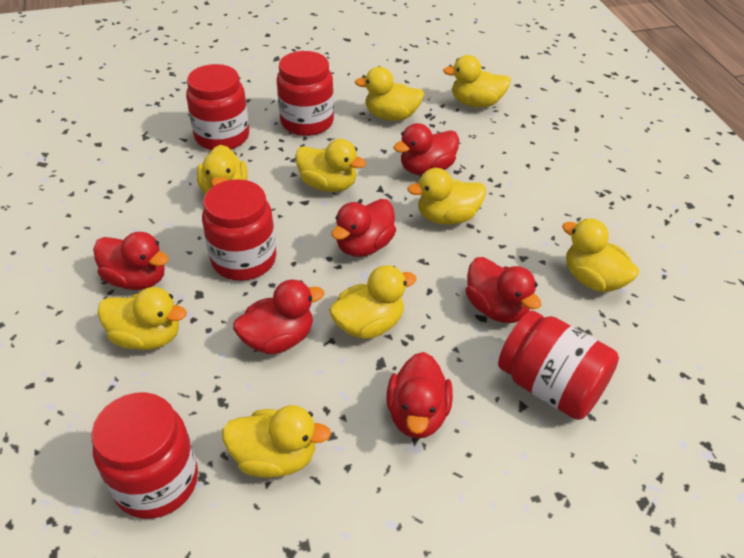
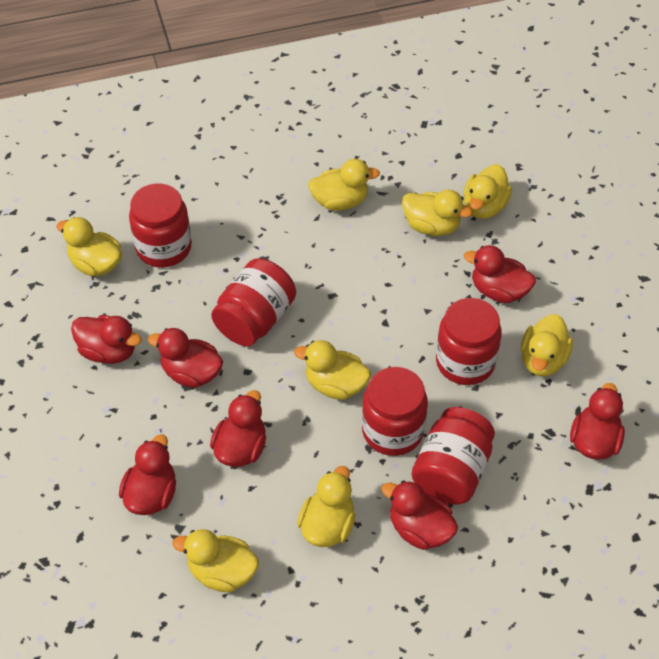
red duck: 6 -> 7
yellow duck: 9 -> 8

